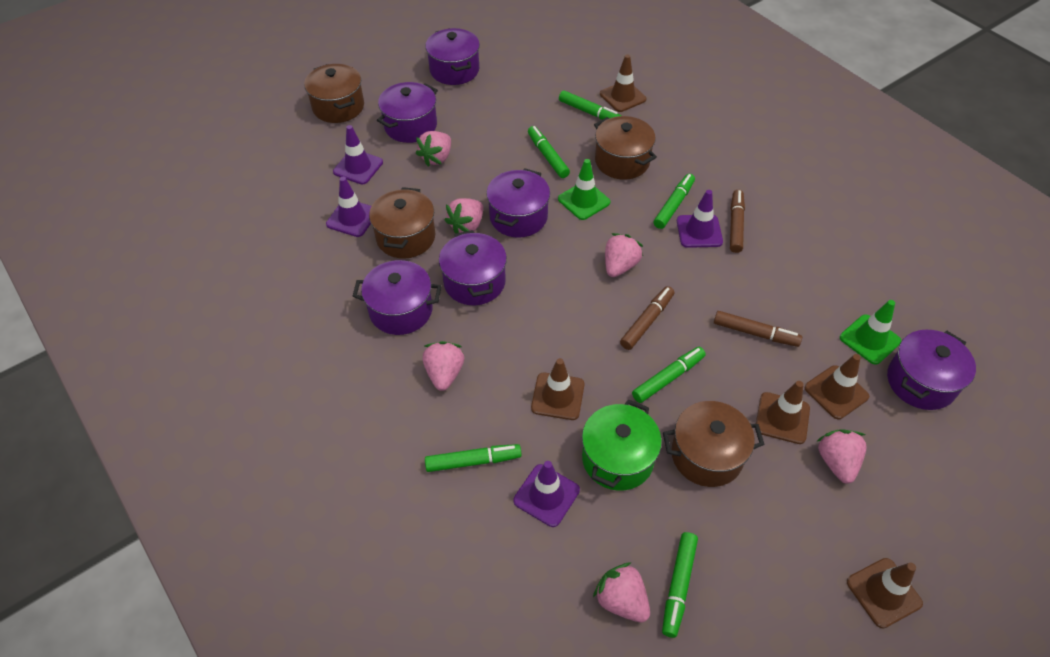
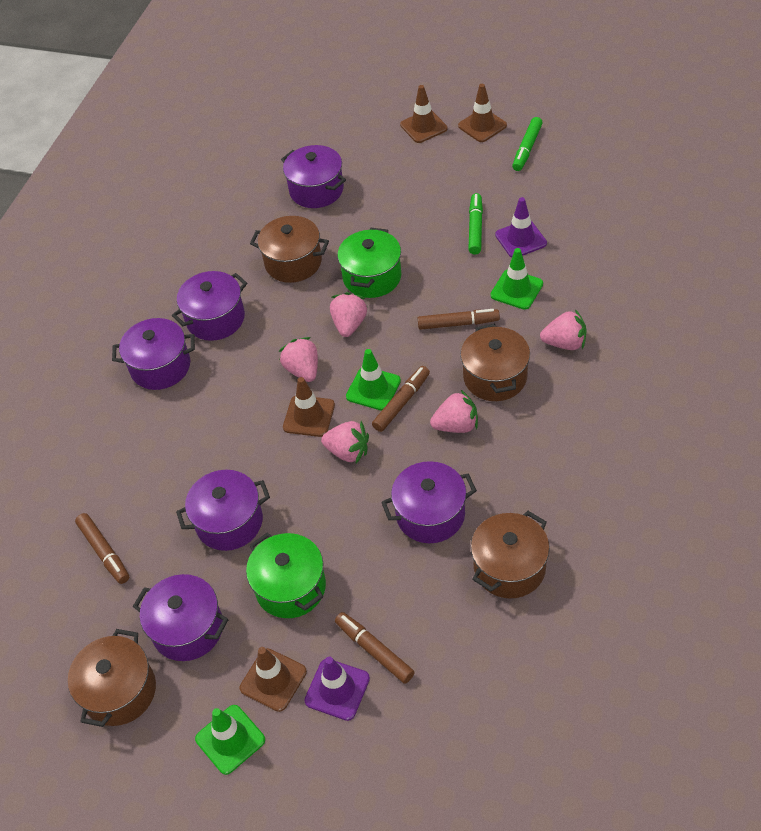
brown marker: 3 -> 4
brown traffic cone: 5 -> 4
green marker: 6 -> 2
green pot: 1 -> 2
green traffic cone: 2 -> 3
pink strawberry: 6 -> 5
purple traffic cone: 4 -> 2

